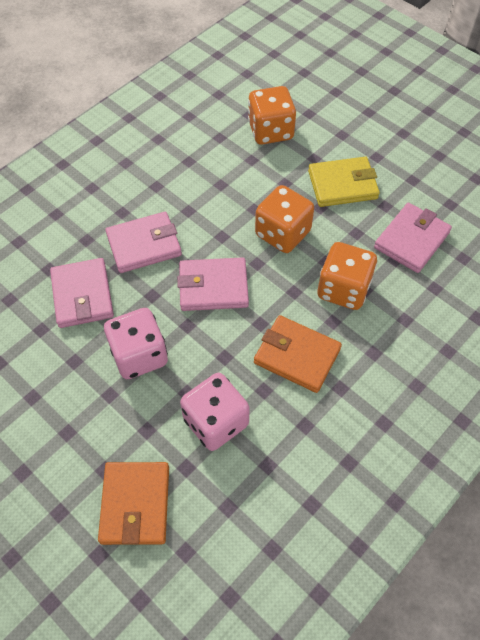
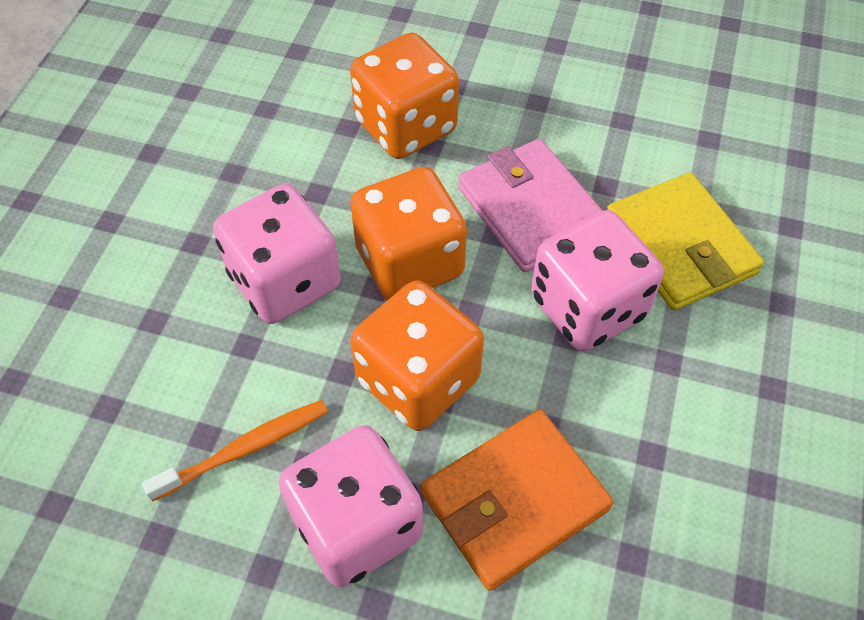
orange toothbrush: 0 -> 1
orange wallet: 2 -> 1
pink dice: 2 -> 3
pink wallet: 4 -> 1

